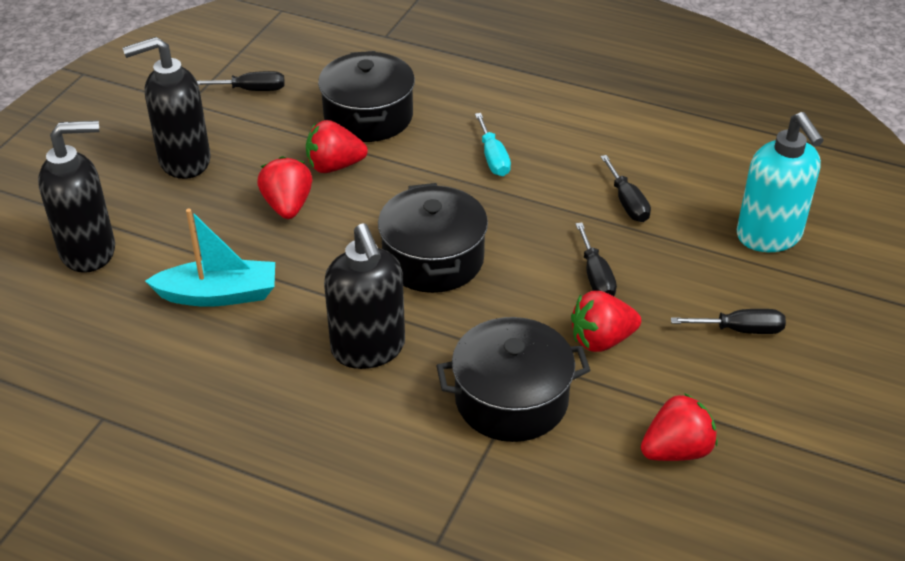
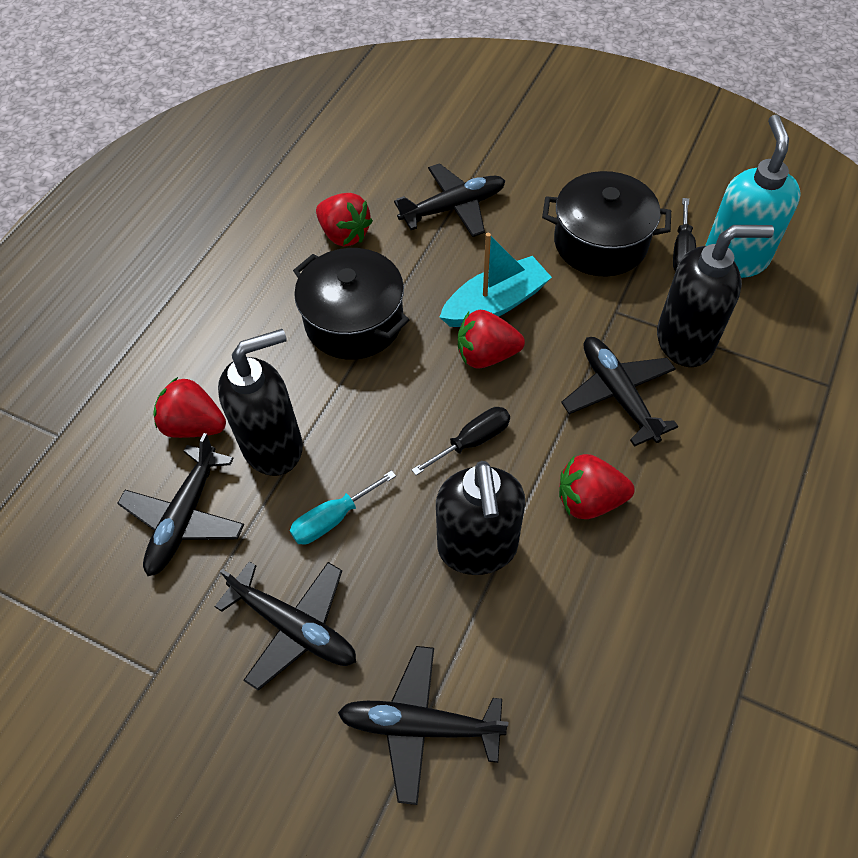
black plane: 0 -> 5
black pot: 3 -> 2
black screwdriver: 4 -> 2

